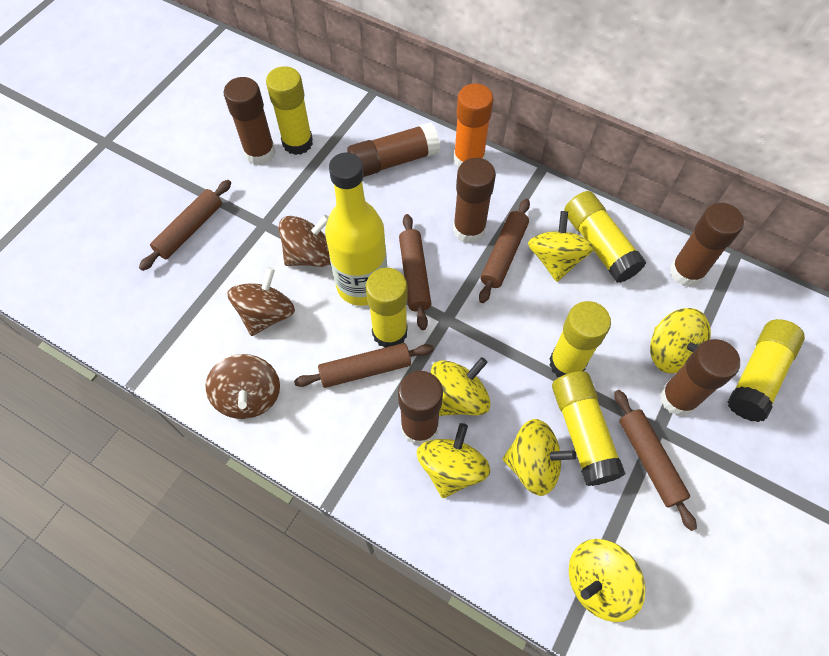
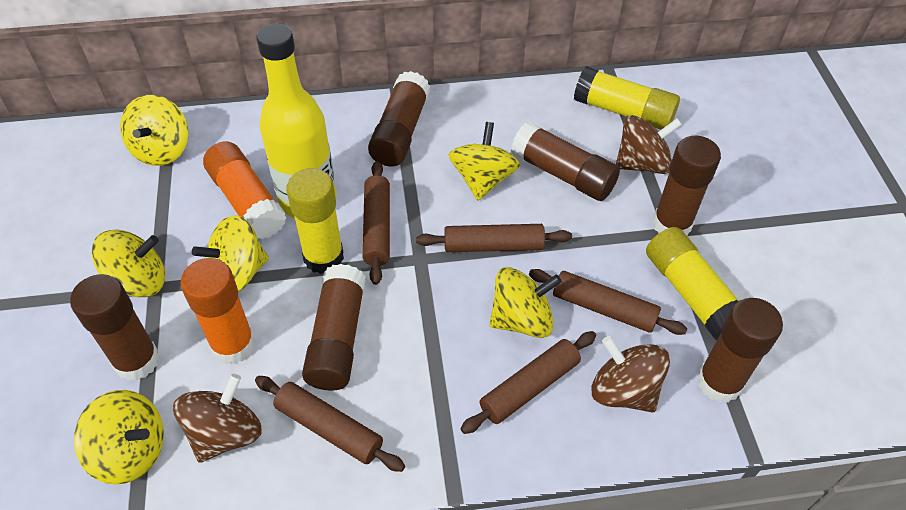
orange glue stick: 1 -> 2
yellow glue stick: 6 -> 3

